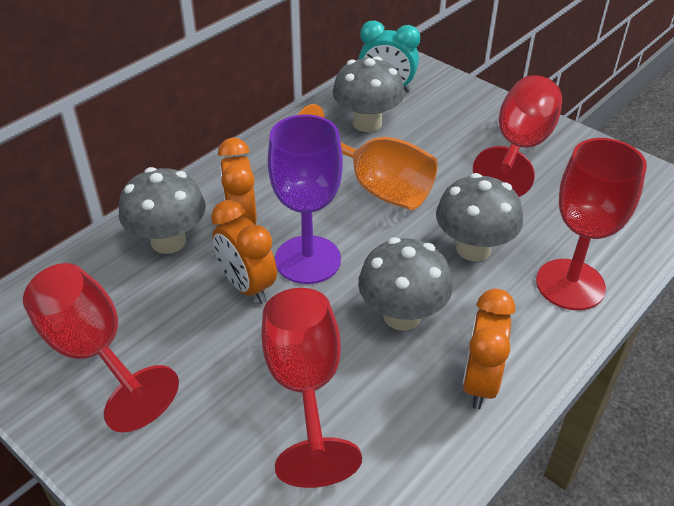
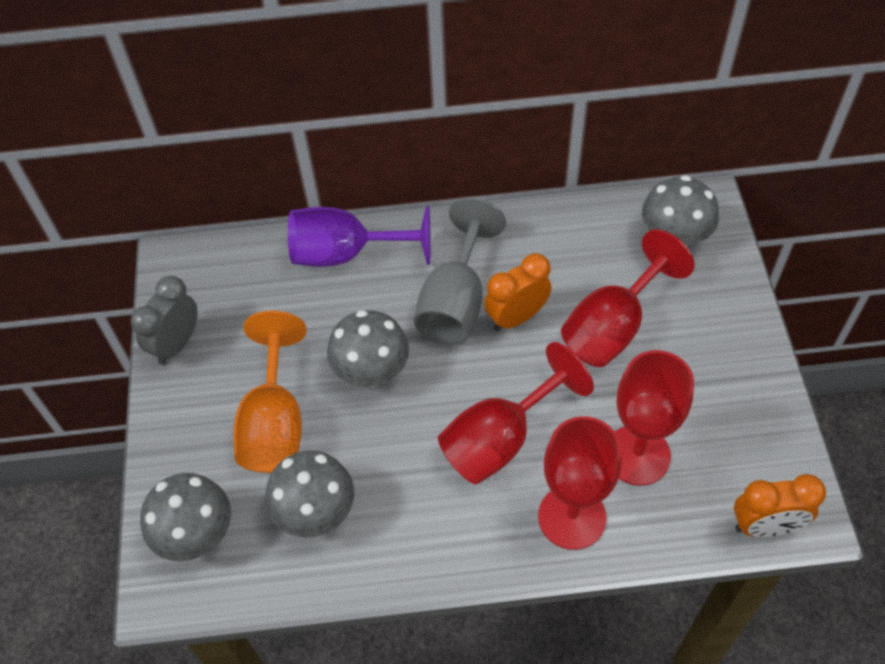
grey clock: 0 -> 1
grey goblet: 0 -> 1
orange clock: 3 -> 2
turquoise clock: 1 -> 0

